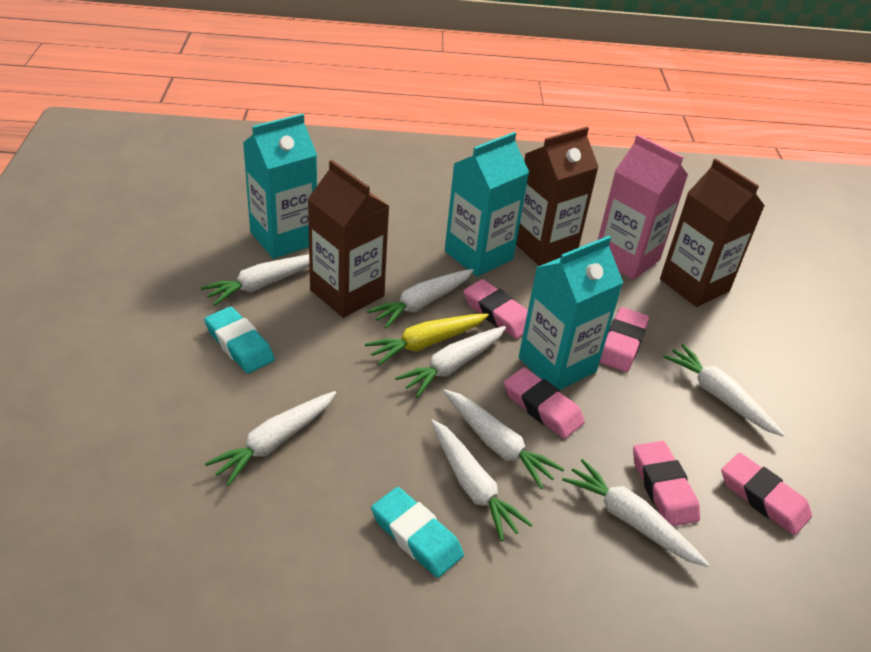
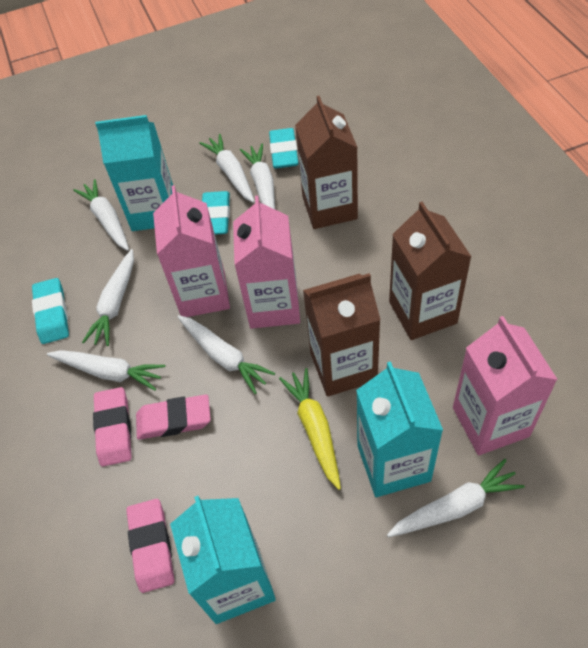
pink carton: 1 -> 3
pink eraser: 5 -> 3
turquoise eraser: 2 -> 3
white carrot: 8 -> 7

